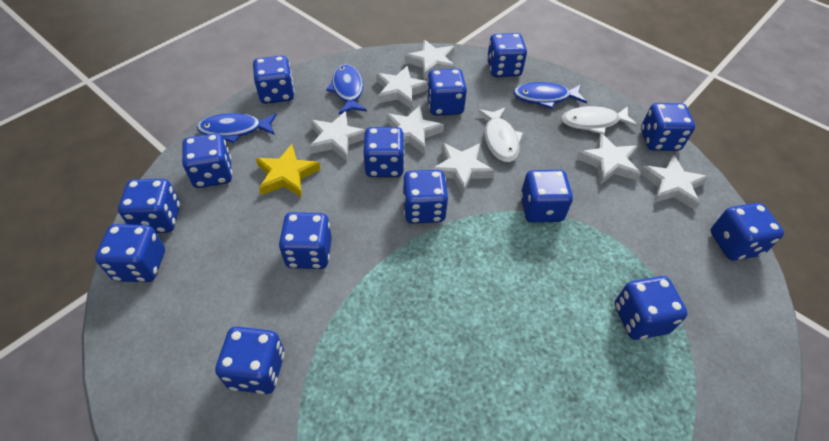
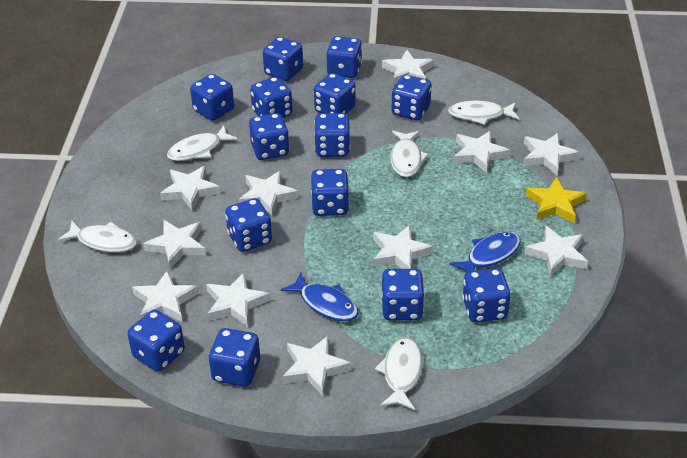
blue fish: 3 -> 2
white fish: 2 -> 5
white star: 7 -> 11

